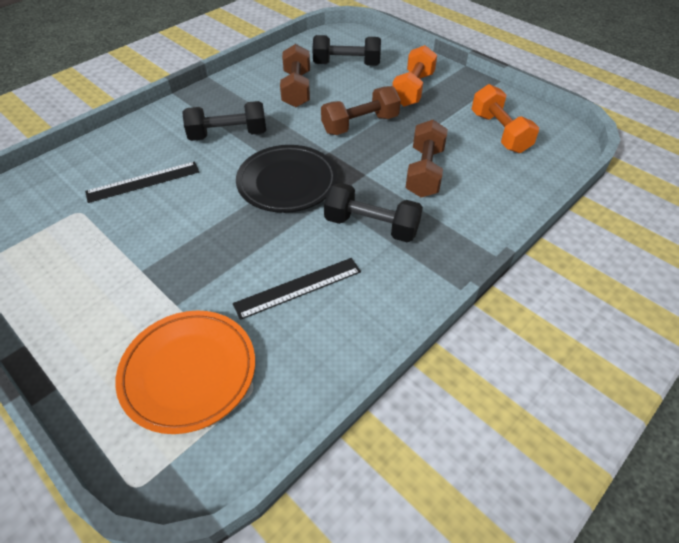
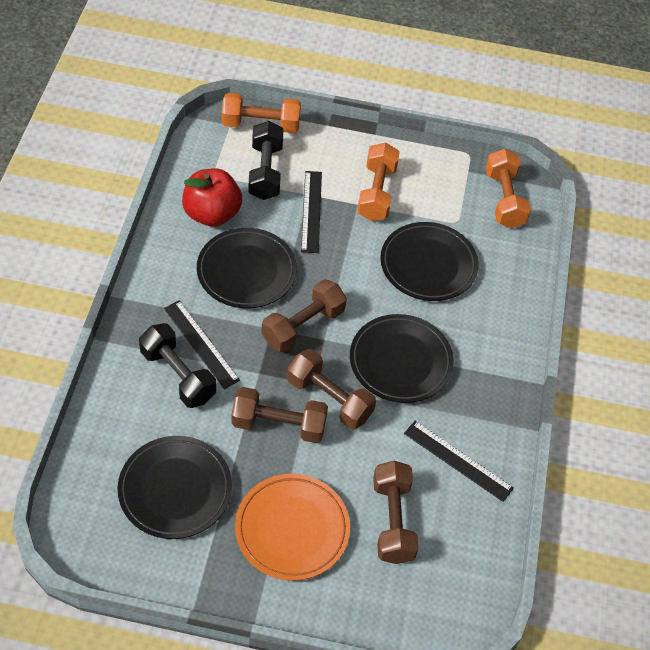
black dumbbell: 3 -> 2
black plate: 1 -> 4
black ruler: 2 -> 3
brown dumbbell: 3 -> 4
orange dumbbell: 2 -> 3
red apple: 0 -> 1

